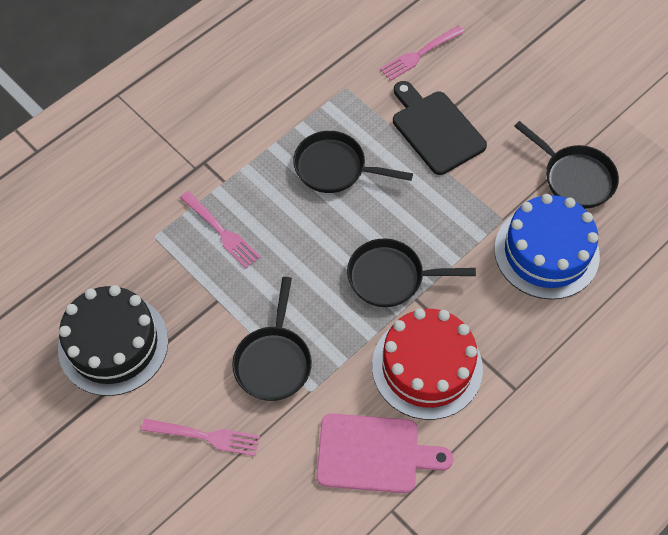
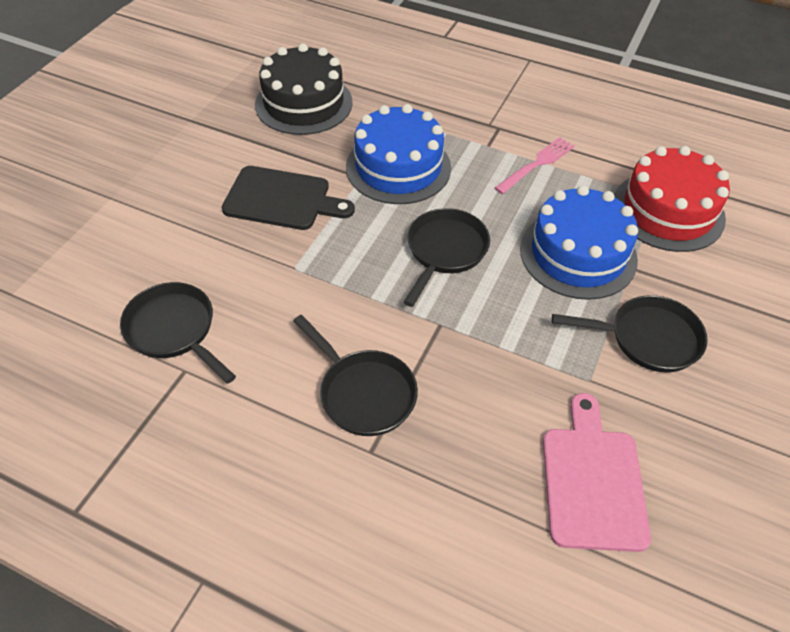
blue cake: 1 -> 2
pink fork: 3 -> 1

